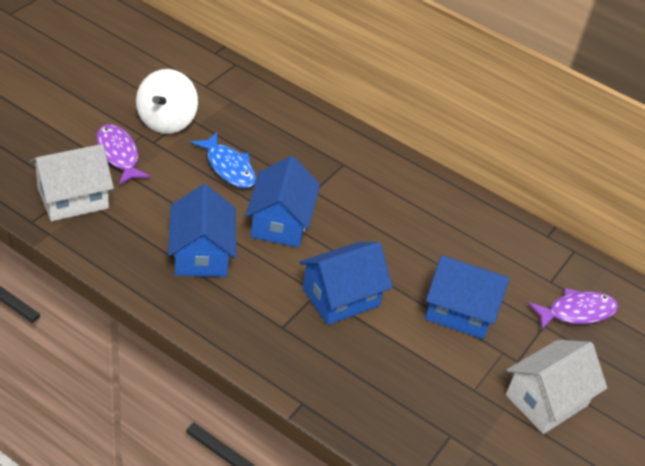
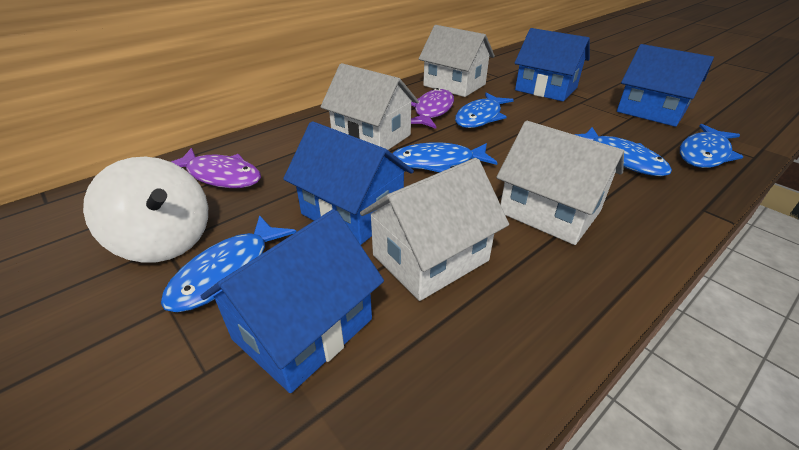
blue fish: 1 -> 5
white house: 2 -> 4

